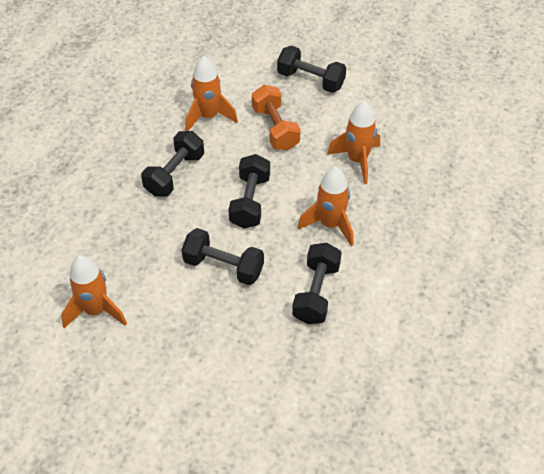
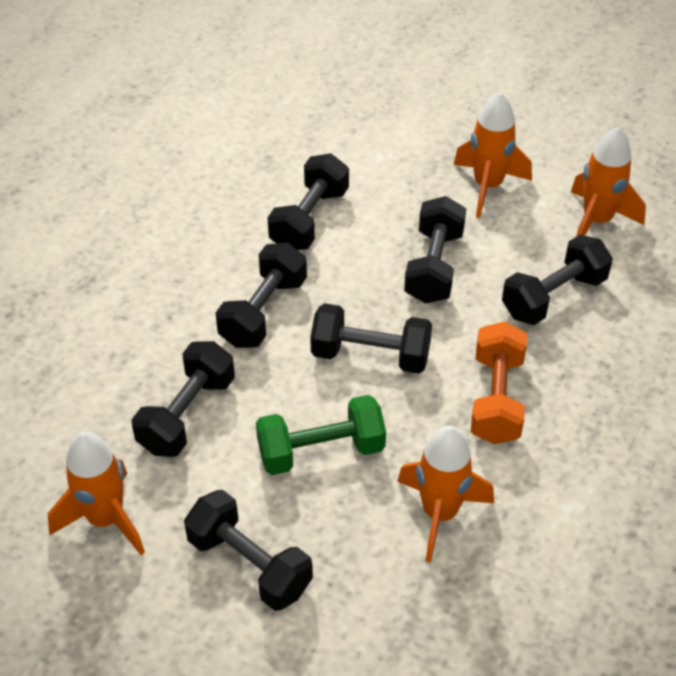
black dumbbell: 5 -> 7
green dumbbell: 0 -> 1

